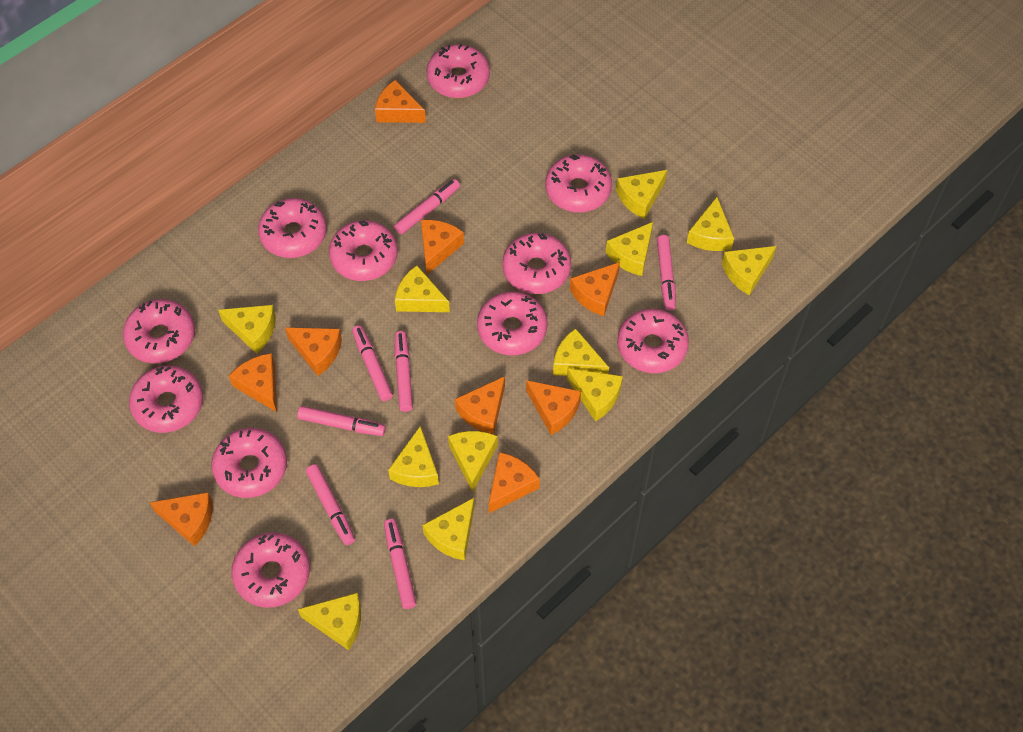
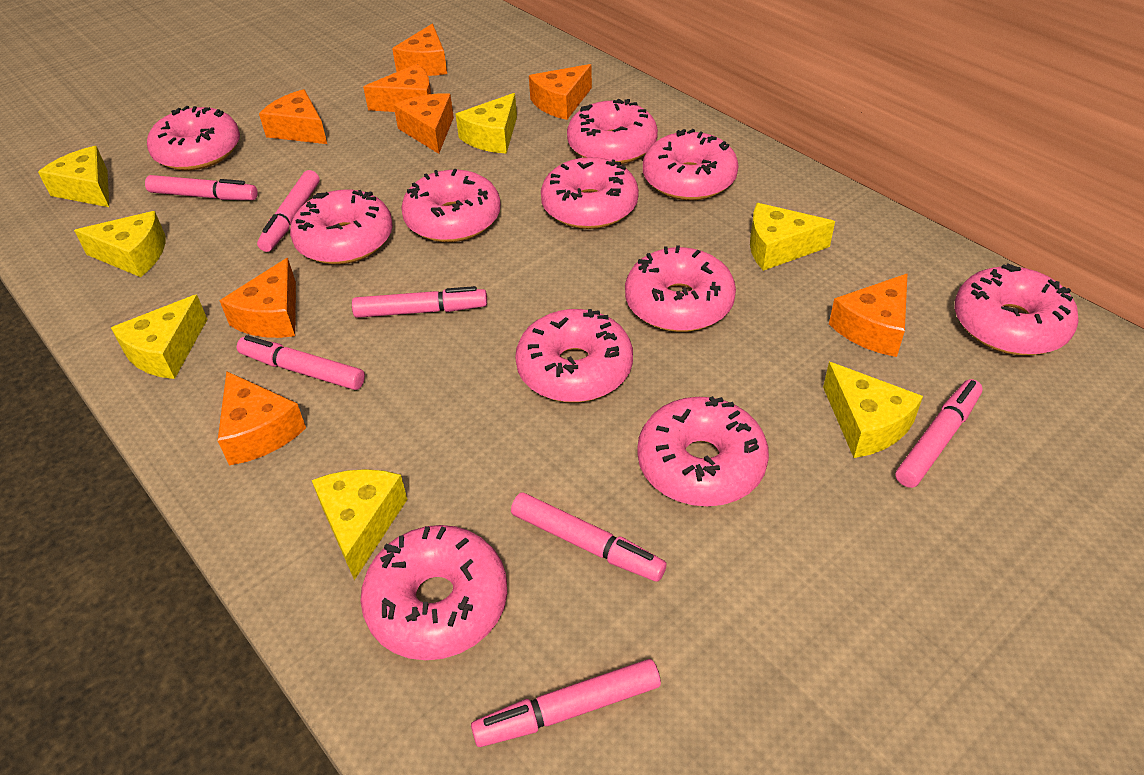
orange cheese: 9 -> 8
yellow cheese: 12 -> 7

